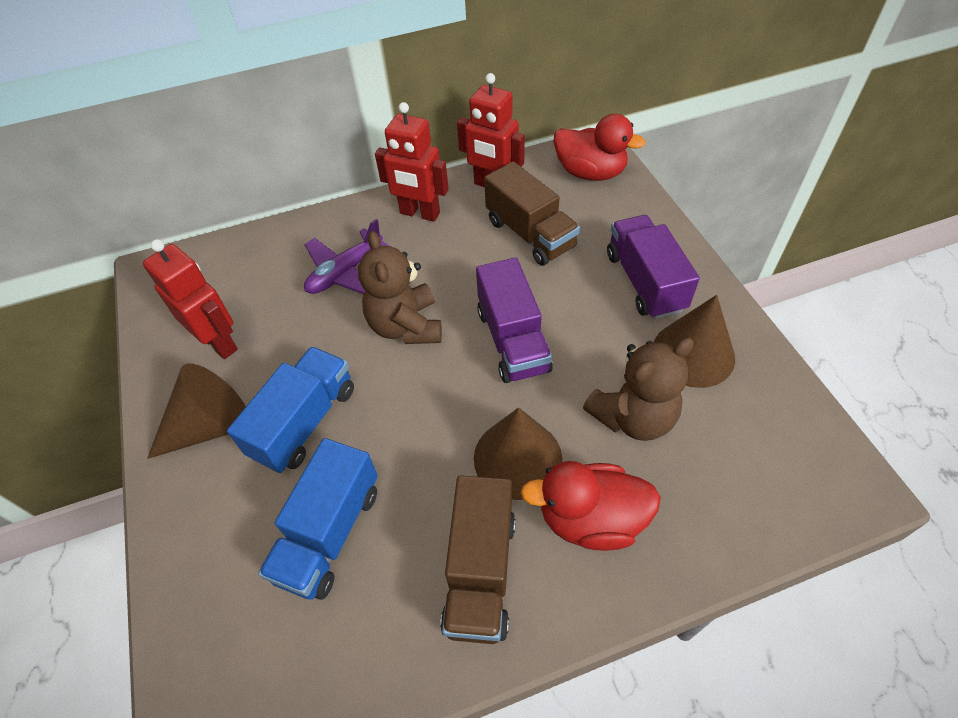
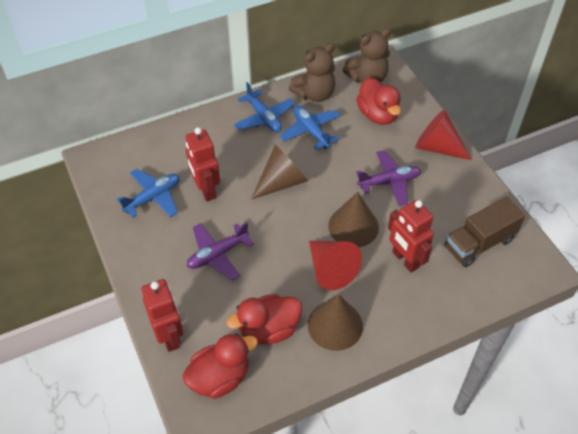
blue plane: 0 -> 3
blue truck: 2 -> 0
brown truck: 2 -> 1
purple plane: 1 -> 2
purple truck: 2 -> 0
red cone: 0 -> 2
red duck: 2 -> 3

